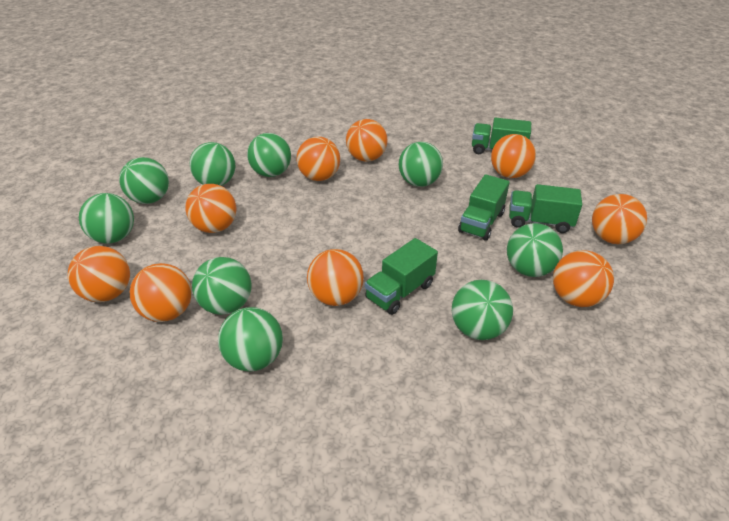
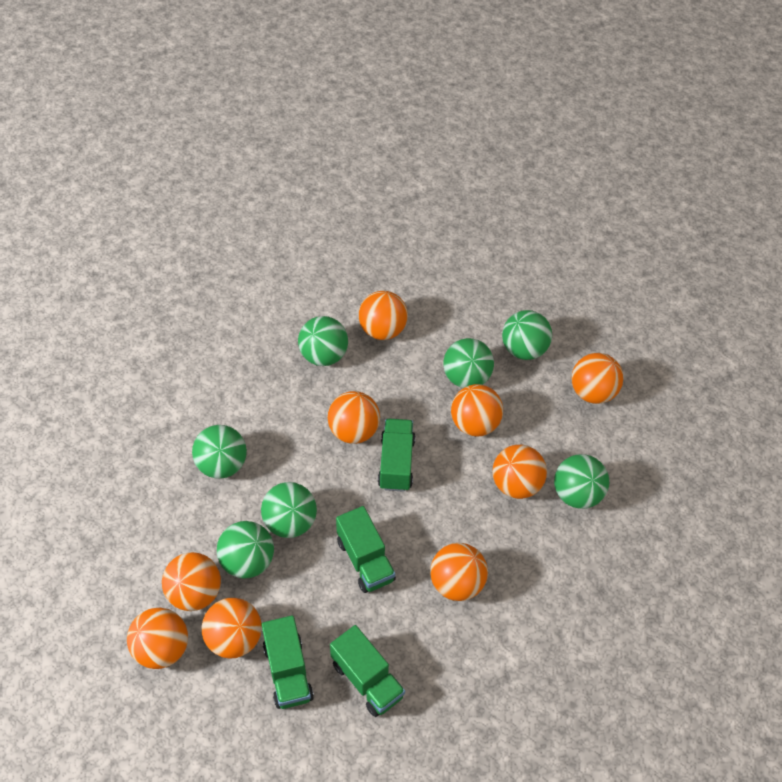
green ball: 9 -> 7

